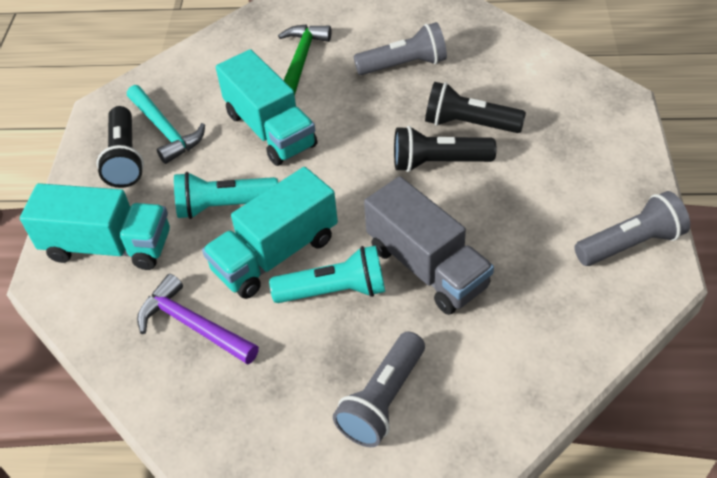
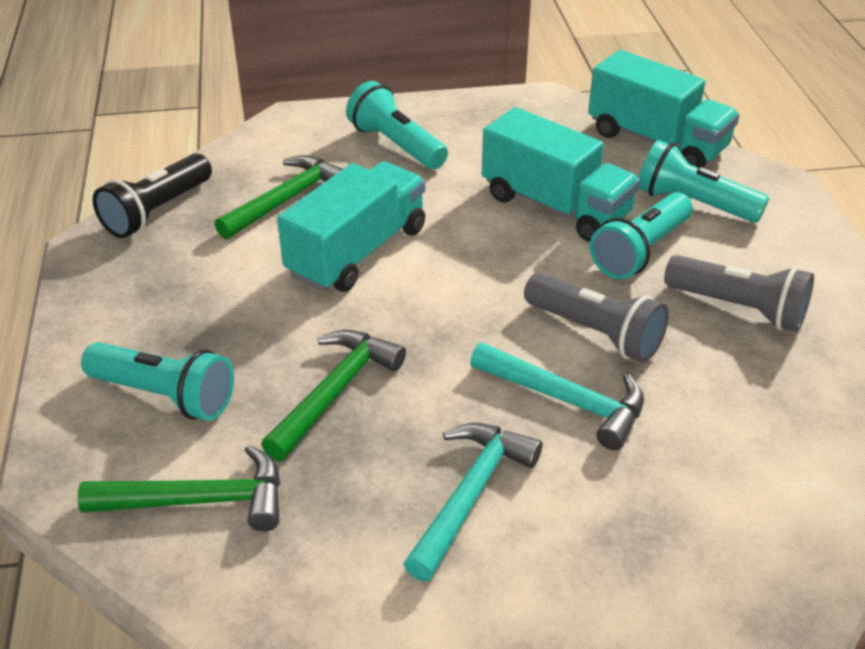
black flashlight: 3 -> 1
green hammer: 1 -> 3
grey flashlight: 3 -> 2
grey truck: 1 -> 0
purple hammer: 1 -> 0
turquoise flashlight: 2 -> 4
turquoise hammer: 1 -> 2

